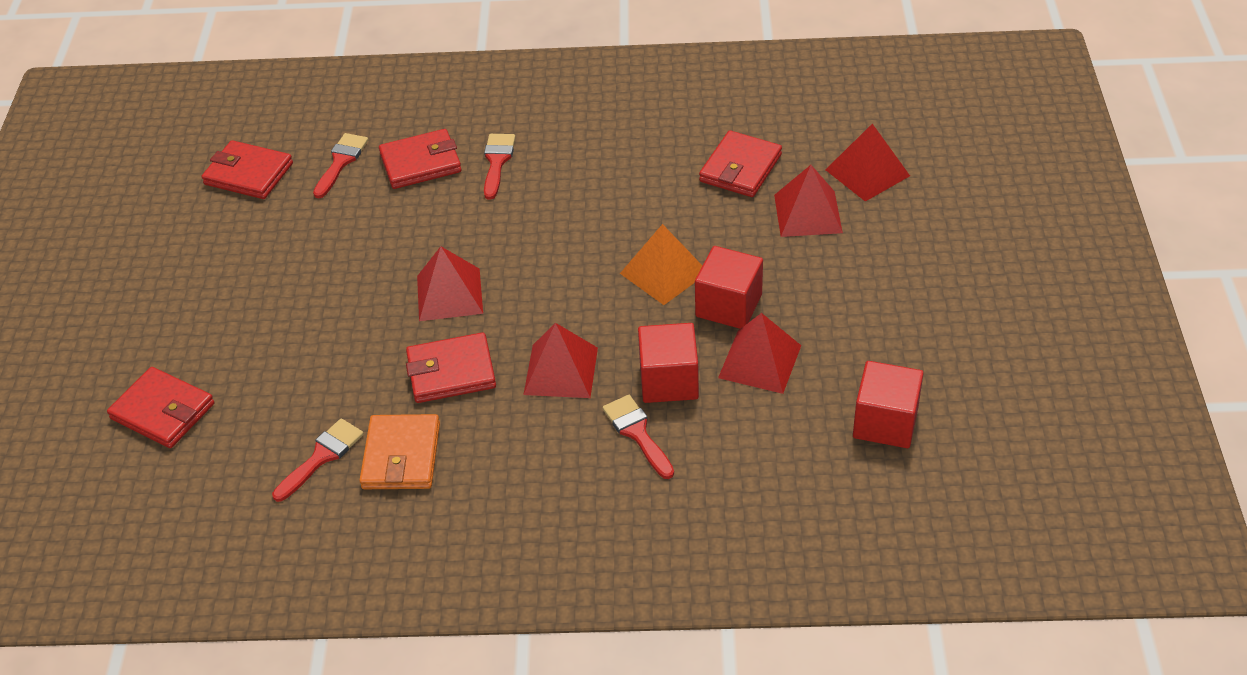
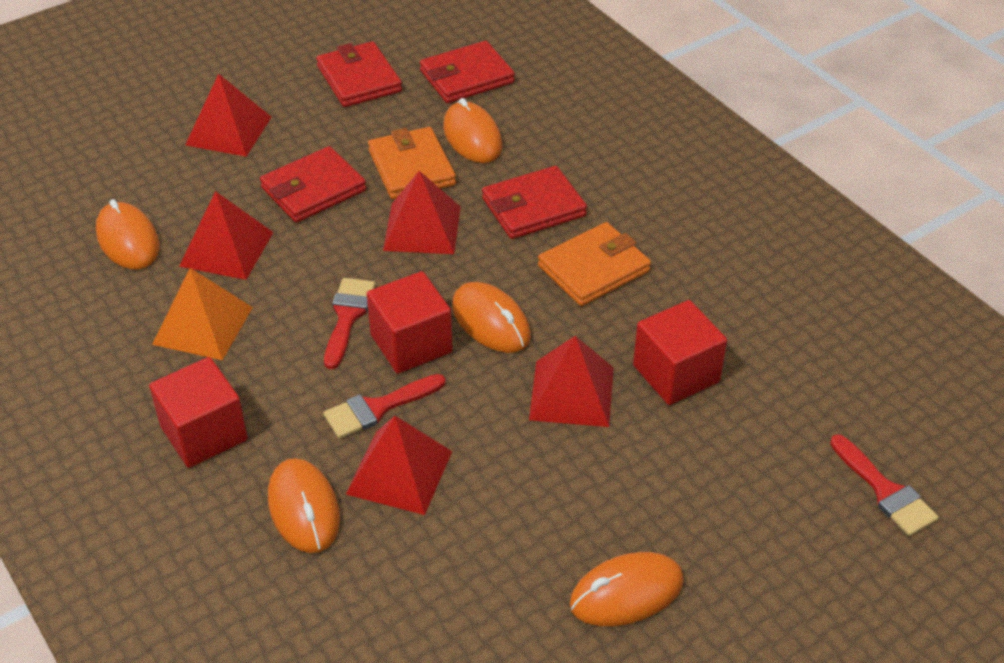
orange mouse: 0 -> 5
orange wallet: 1 -> 2
red brush: 4 -> 3
red wallet: 5 -> 4

